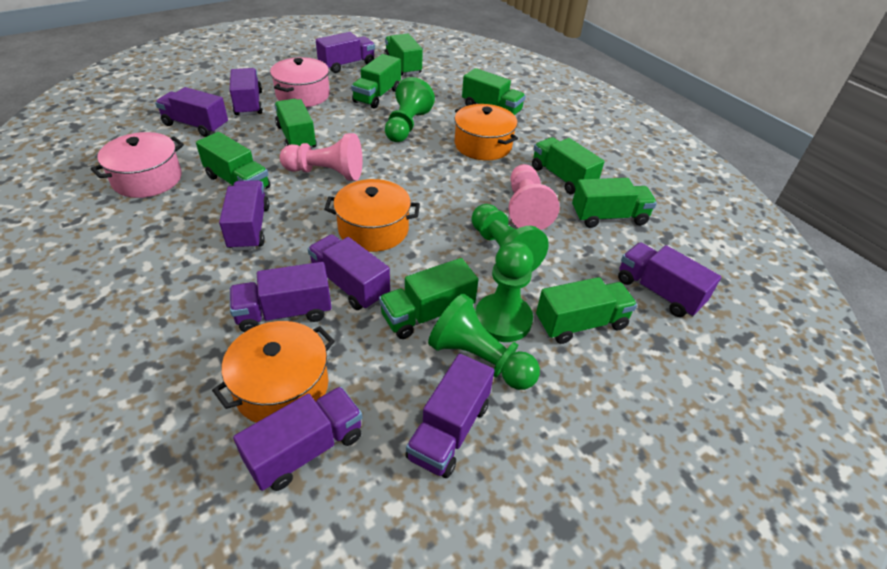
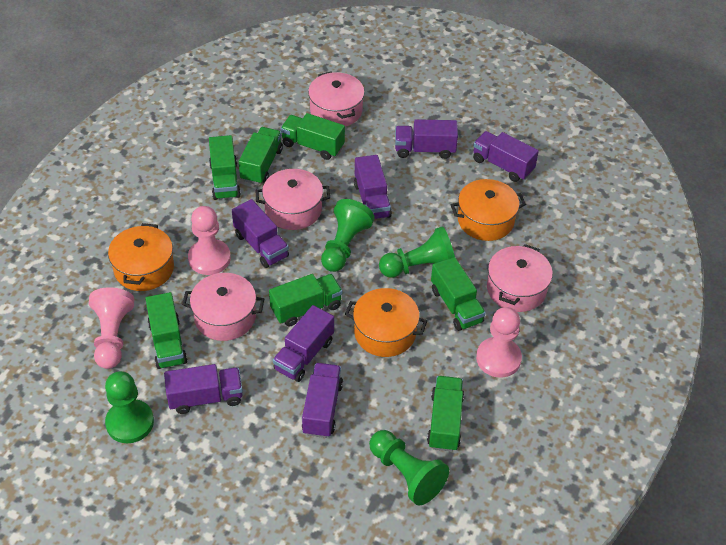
green truck: 9 -> 7
pink pawn: 2 -> 3
pink pot: 2 -> 4
purple truck: 9 -> 7

